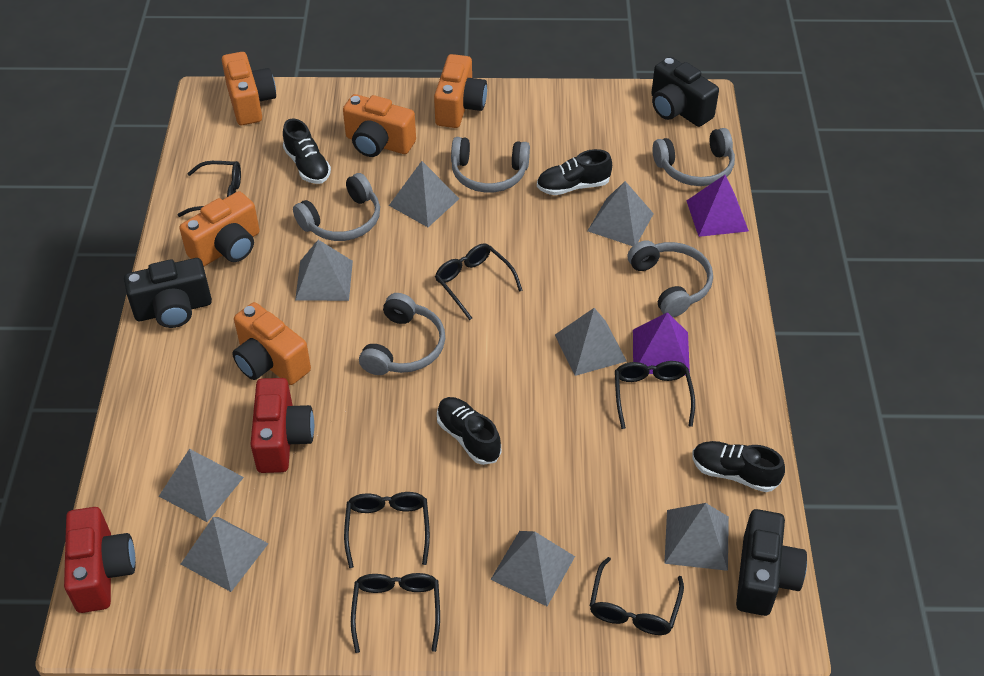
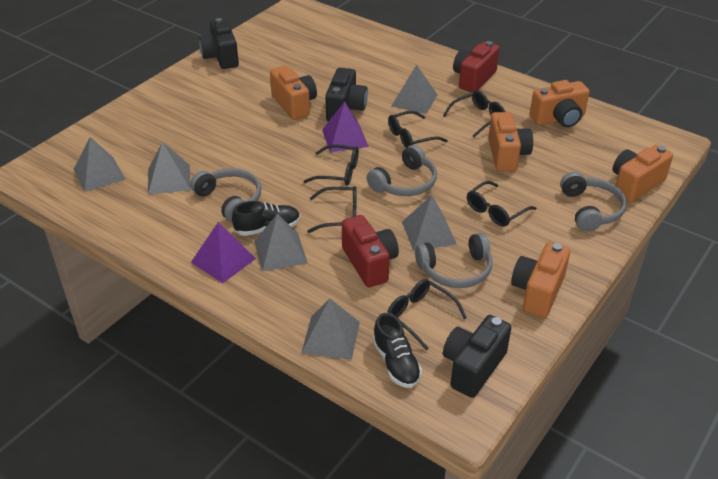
black shoe: 4 -> 2
grey headphones: 5 -> 4
grey pyramid: 8 -> 6

